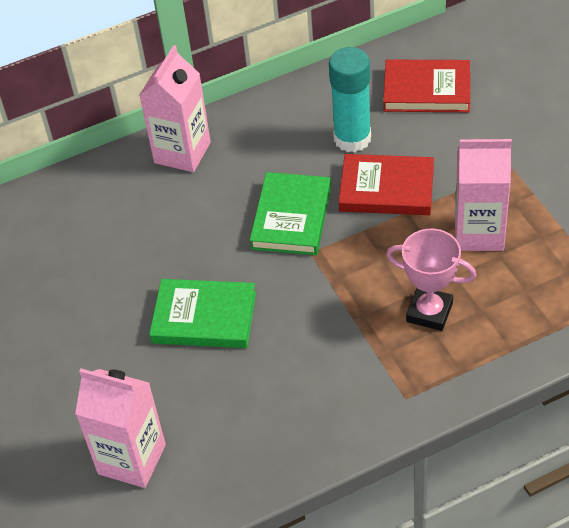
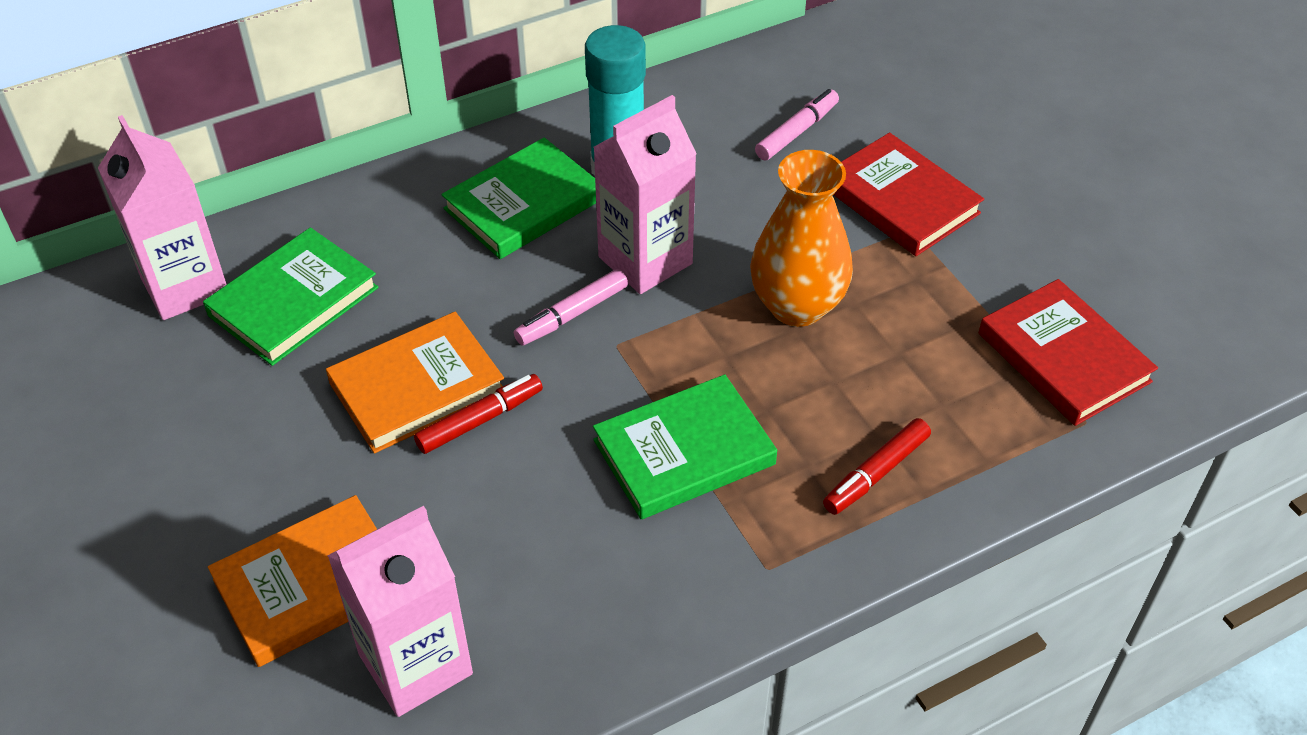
green book: 2 -> 3
orange book: 0 -> 2
orange vase: 0 -> 1
pink marker: 0 -> 2
pink trophy: 1 -> 0
red marker: 0 -> 2

